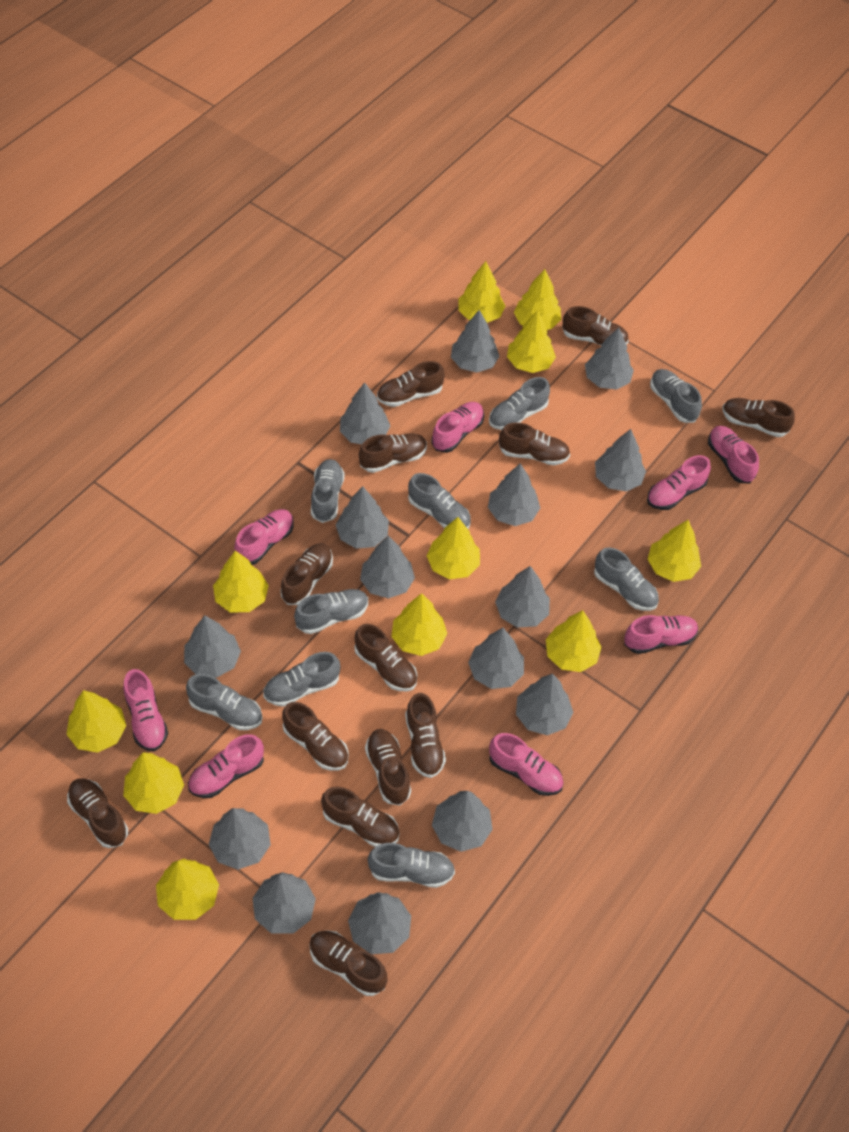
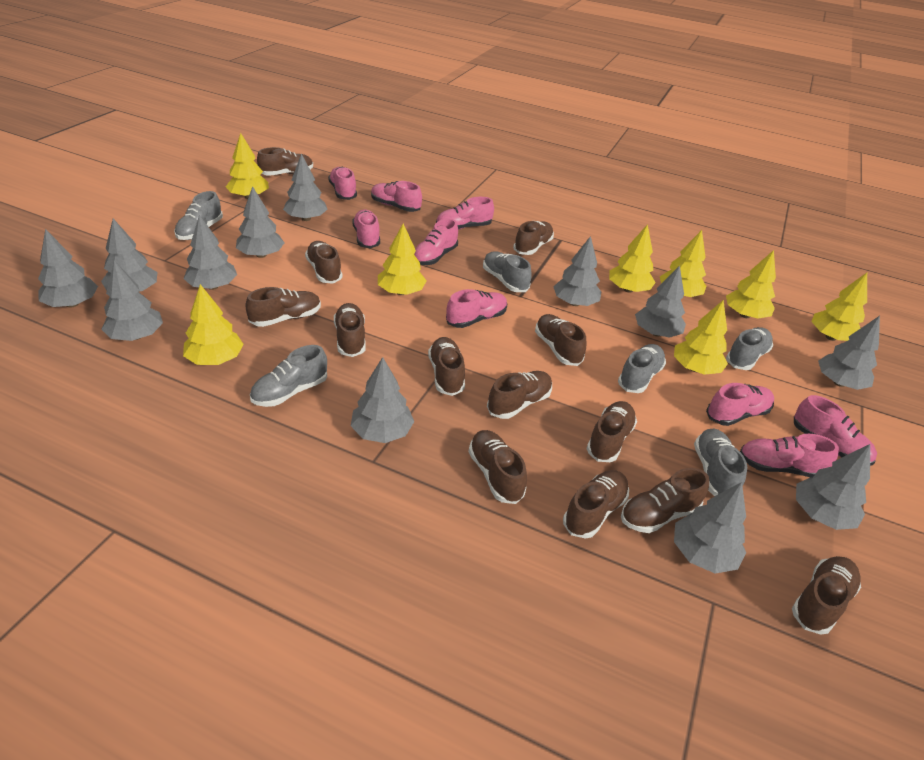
grey shoe: 9 -> 6
grey tree: 15 -> 12
pink shoe: 8 -> 9
yellow tree: 11 -> 8

